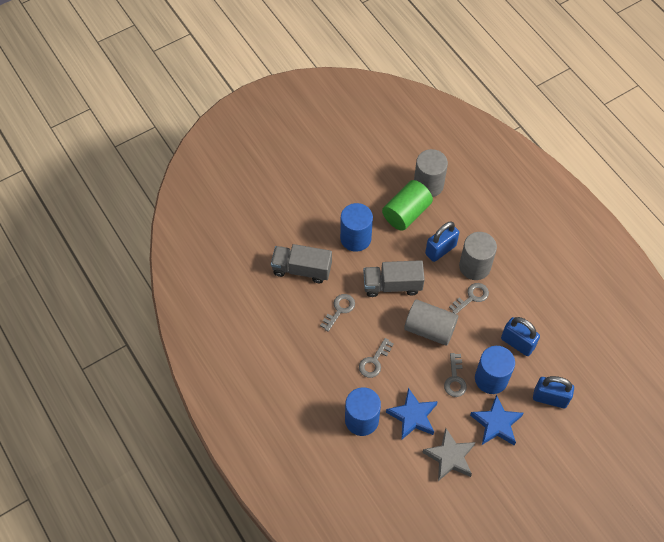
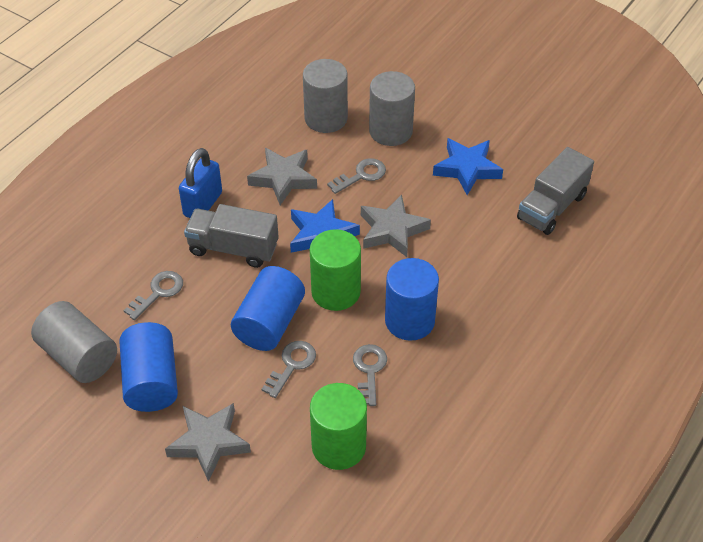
blue padlock: 3 -> 1
green cylinder: 1 -> 2
grey star: 1 -> 3

